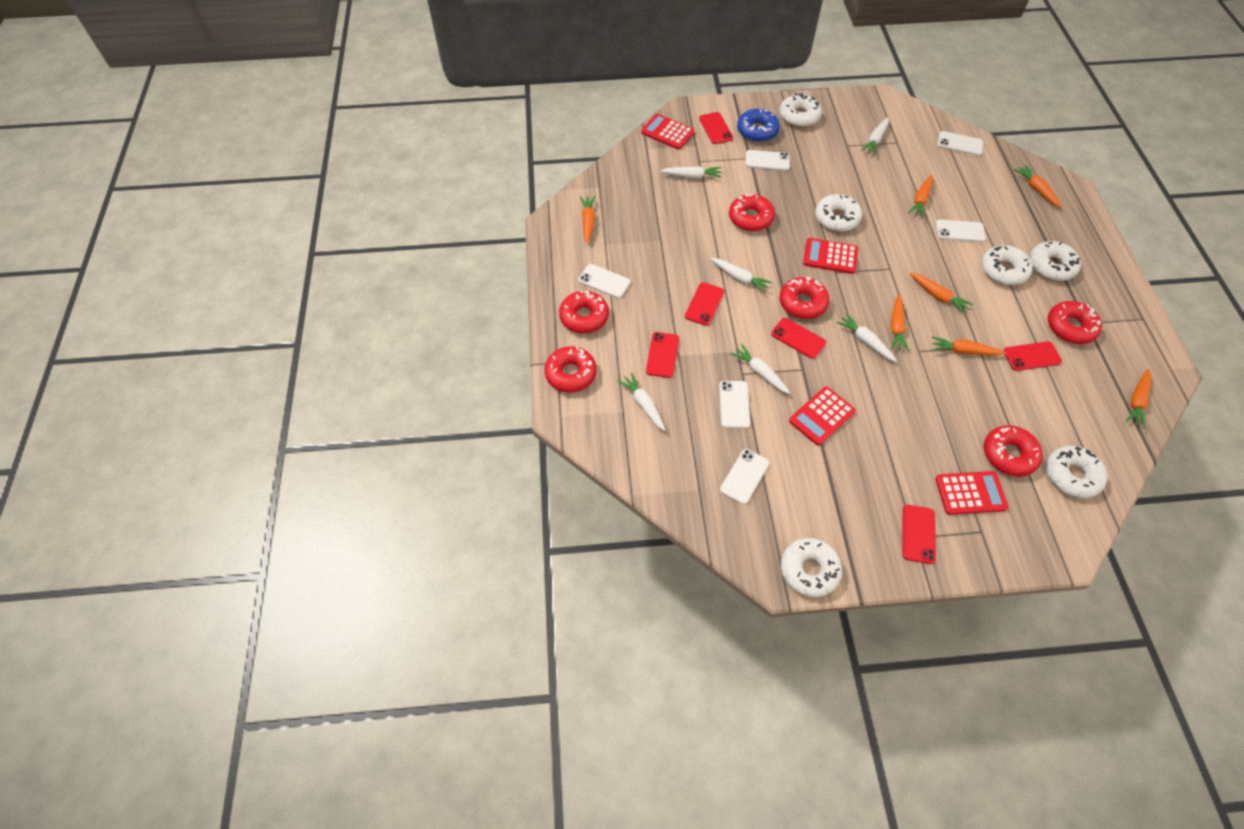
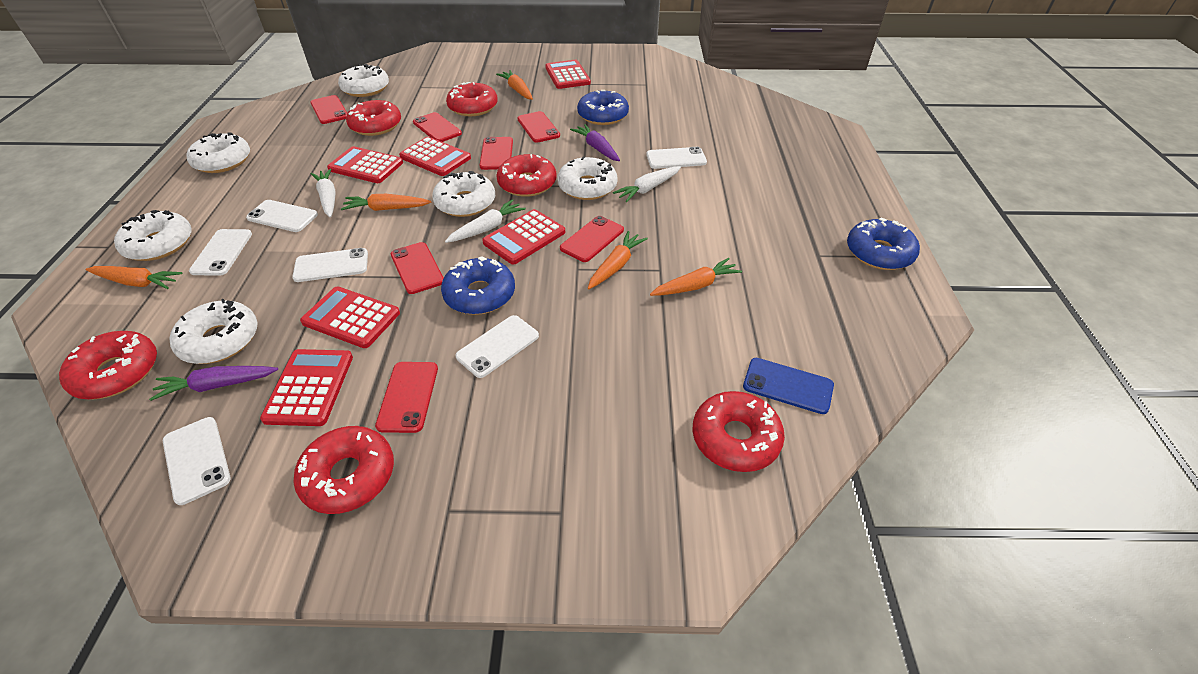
blue donut: 1 -> 3
blue phone: 0 -> 1
orange carrot: 7 -> 5
purple carrot: 0 -> 2
red calculator: 4 -> 6
red phone: 6 -> 7
white carrot: 6 -> 3

